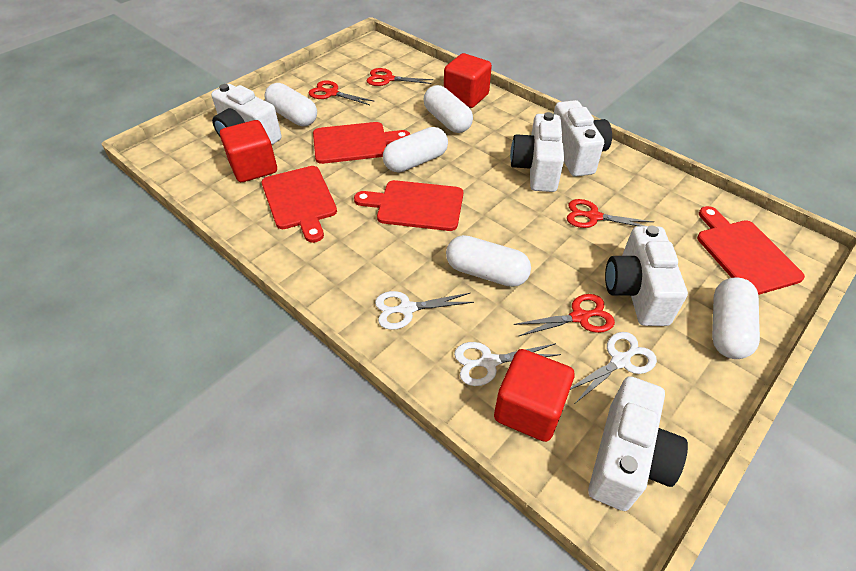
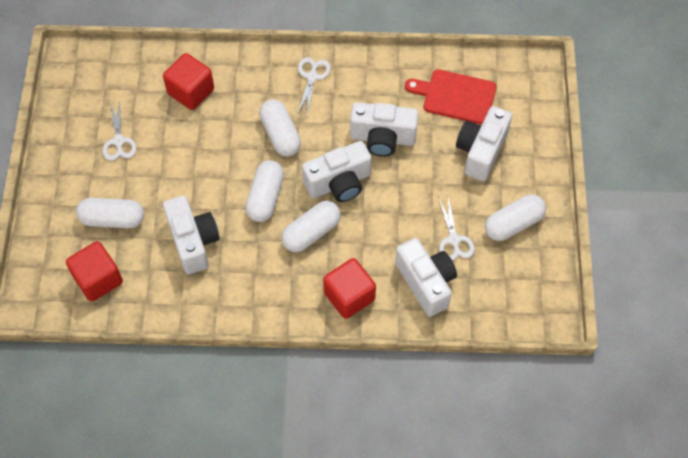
red cutting board: 4 -> 1
red scissors: 4 -> 0

